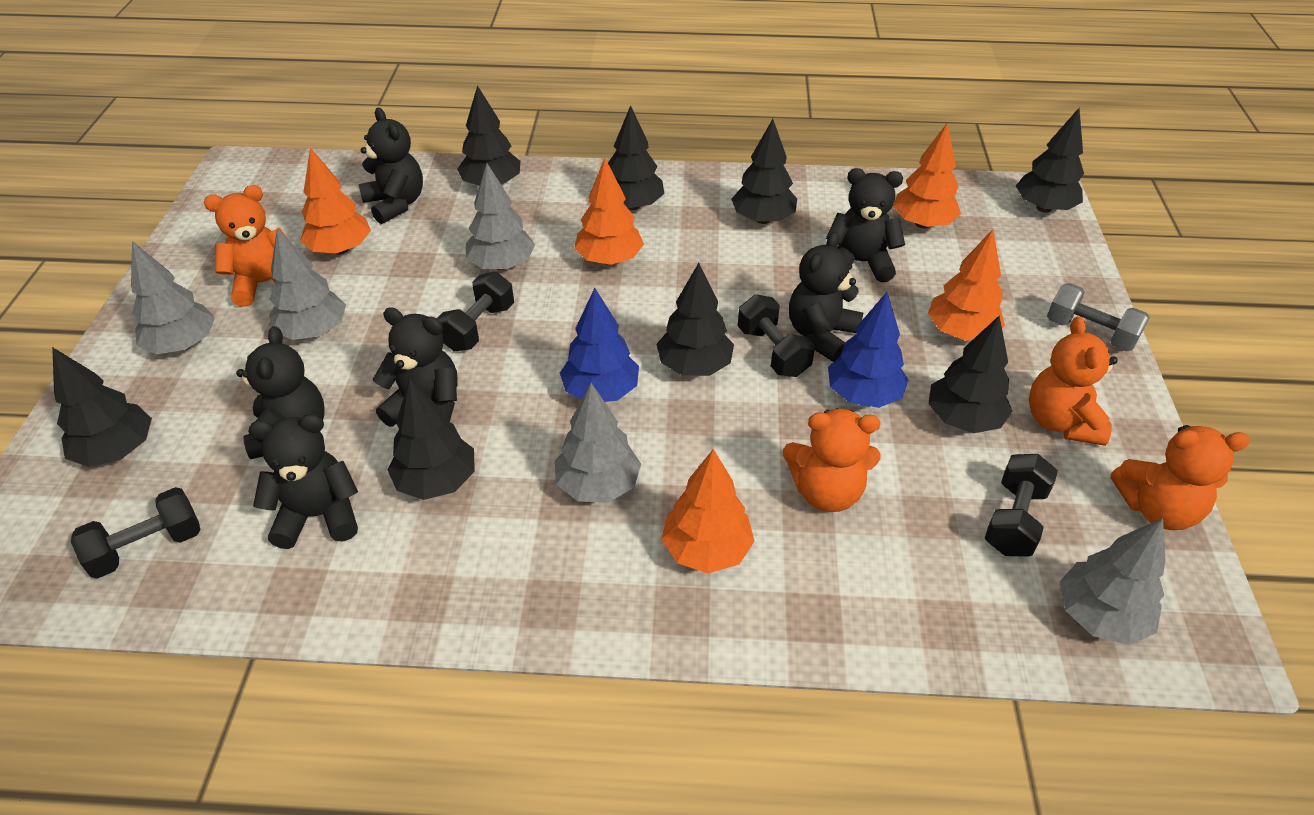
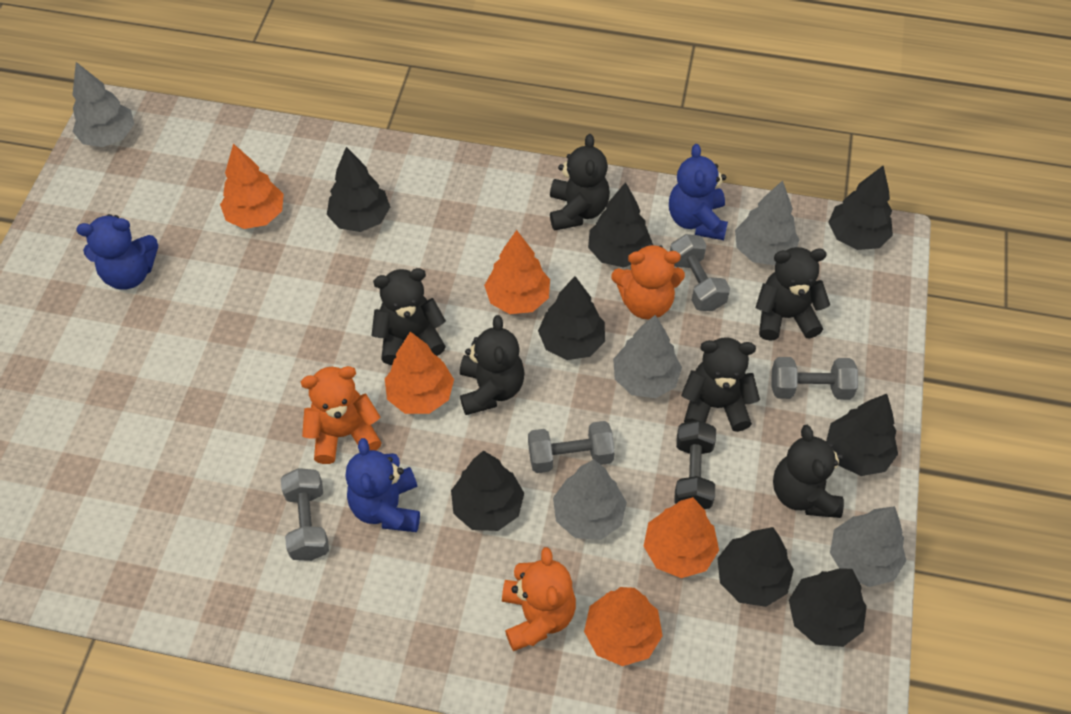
black dumbbell: 4 -> 1
blue teddy bear: 0 -> 3
blue tree: 2 -> 0
grey dumbbell: 1 -> 4
orange teddy bear: 4 -> 3

